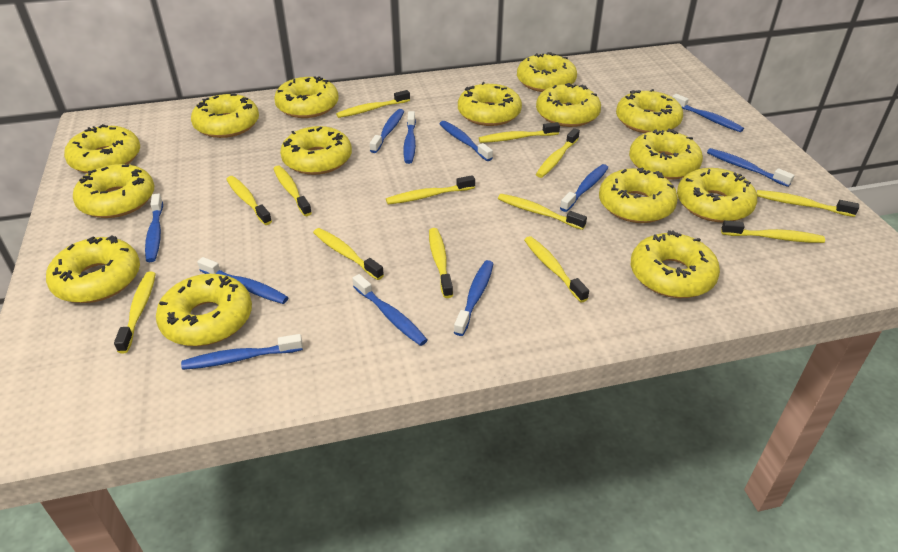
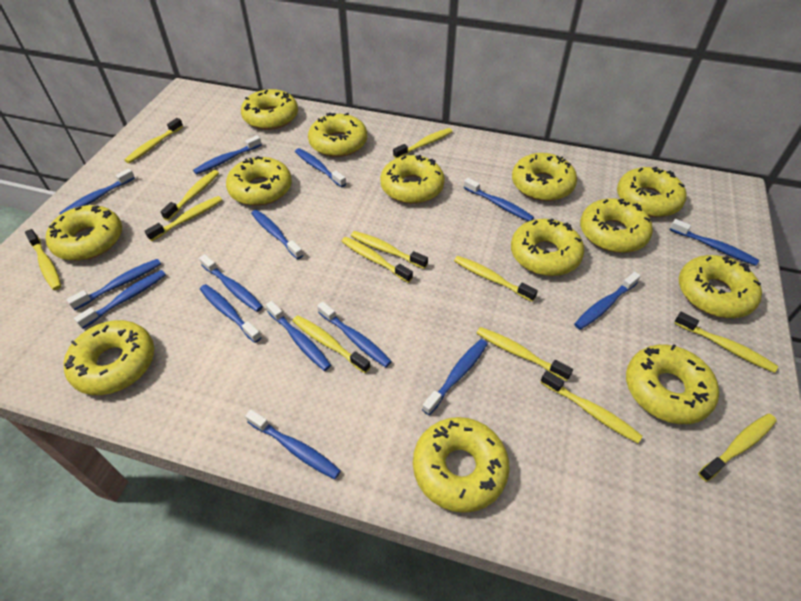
blue toothbrush: 11 -> 15
yellow donut: 15 -> 13

